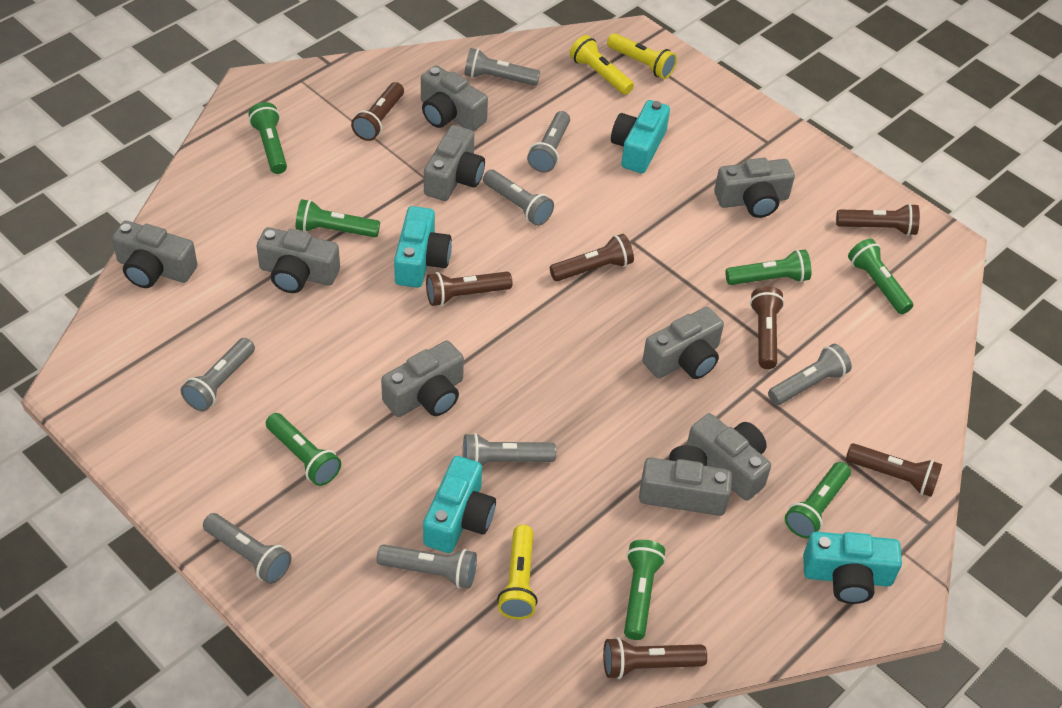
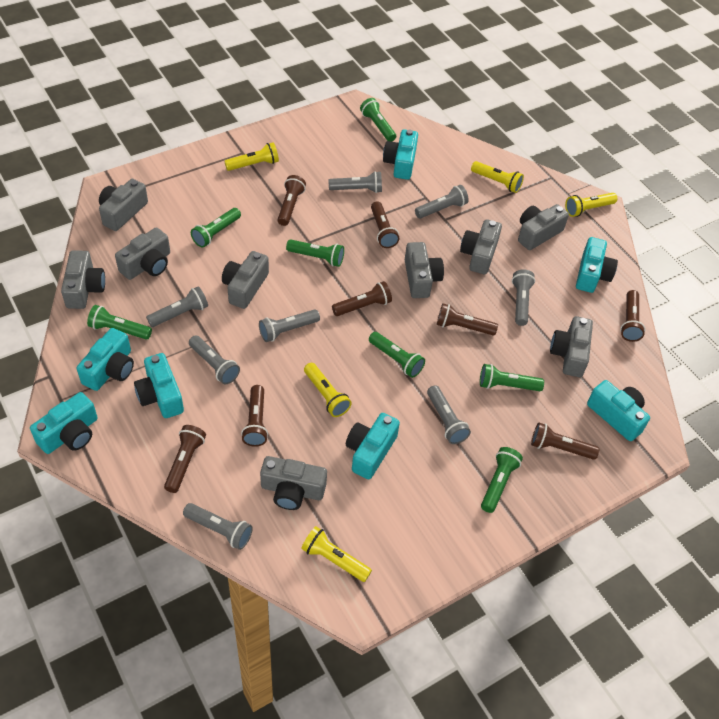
brown flashlight: 7 -> 8
turquoise camera: 4 -> 7
yellow flashlight: 3 -> 5

